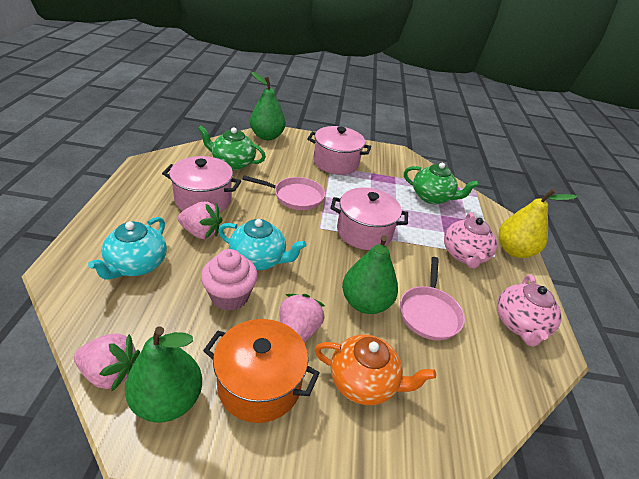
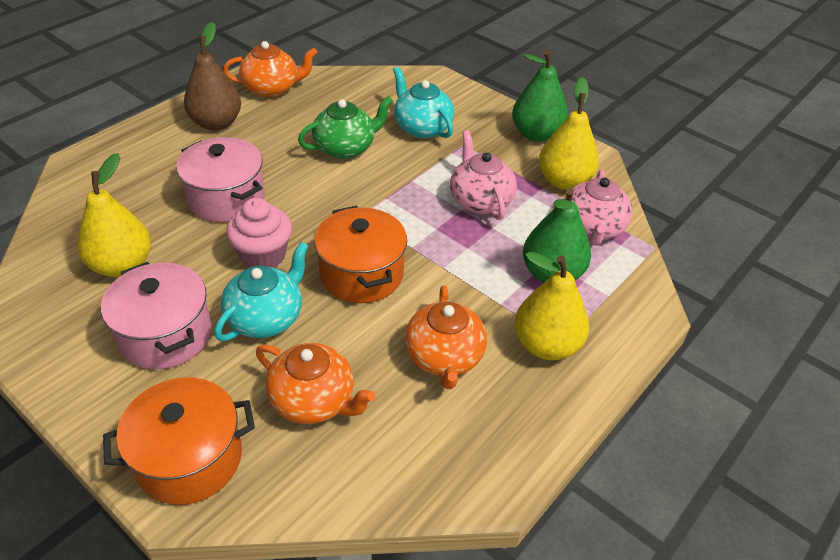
brown pear: 0 -> 1
green pear: 3 -> 2
green teapot: 2 -> 1
orange pot: 1 -> 2
orange teapot: 1 -> 3
pink pan: 2 -> 0
pink pot: 3 -> 2
pink strawberry: 3 -> 0
yellow pear: 1 -> 3

